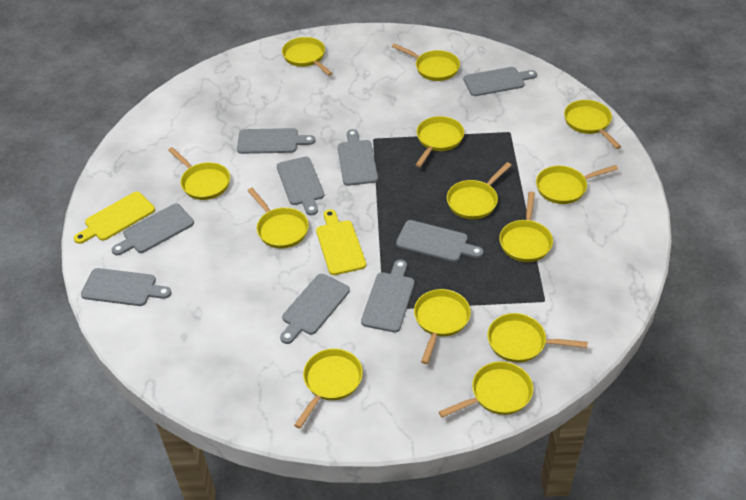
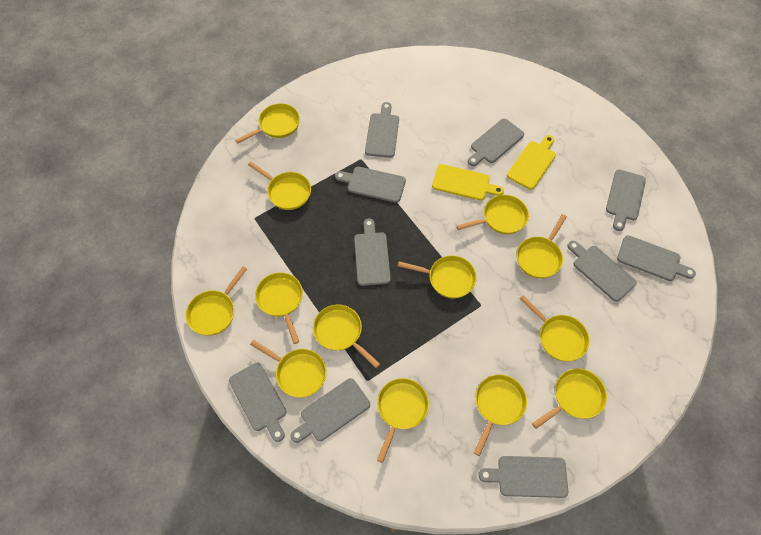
grey cutting board: 9 -> 10

